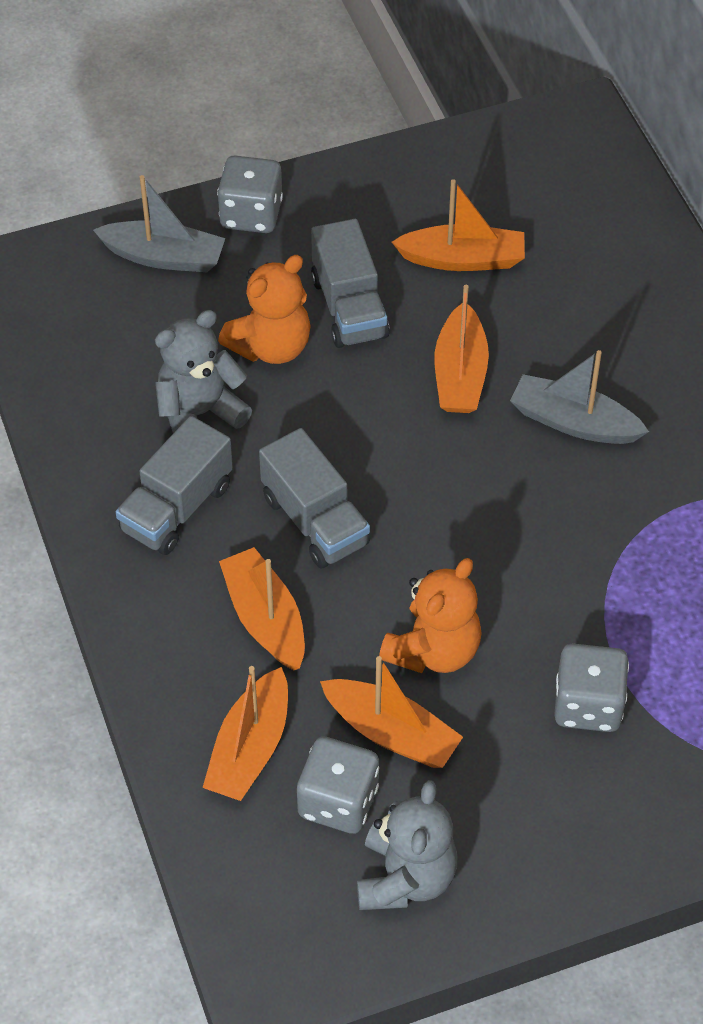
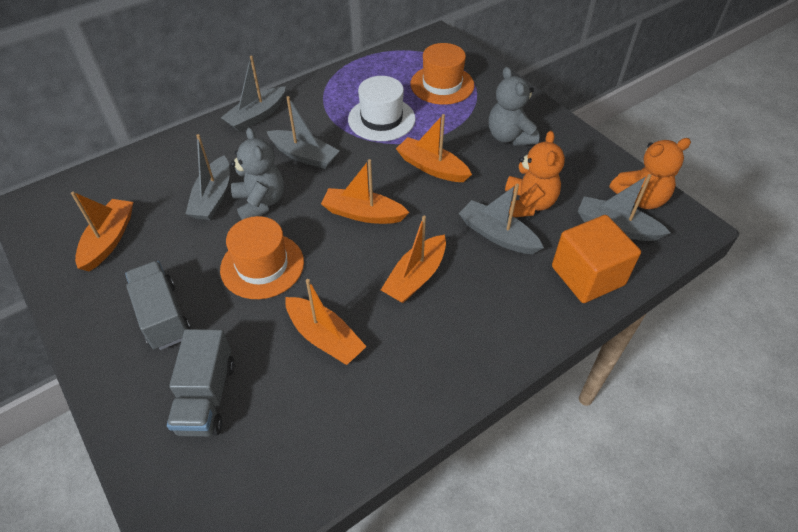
grey boat: 2 -> 5
grey dice: 3 -> 0
grey truck: 3 -> 2
orange cube: 0 -> 1
orange hat: 0 -> 2
white hat: 0 -> 1

